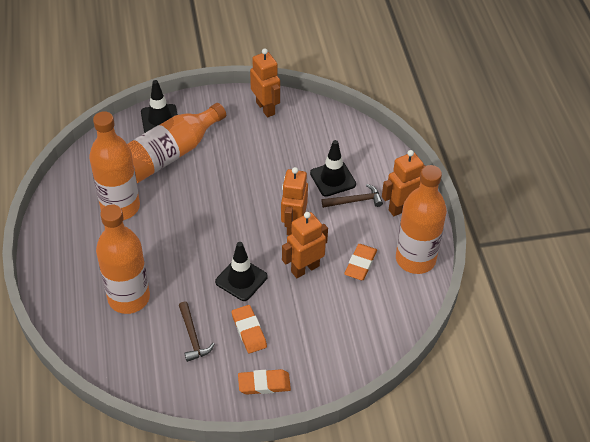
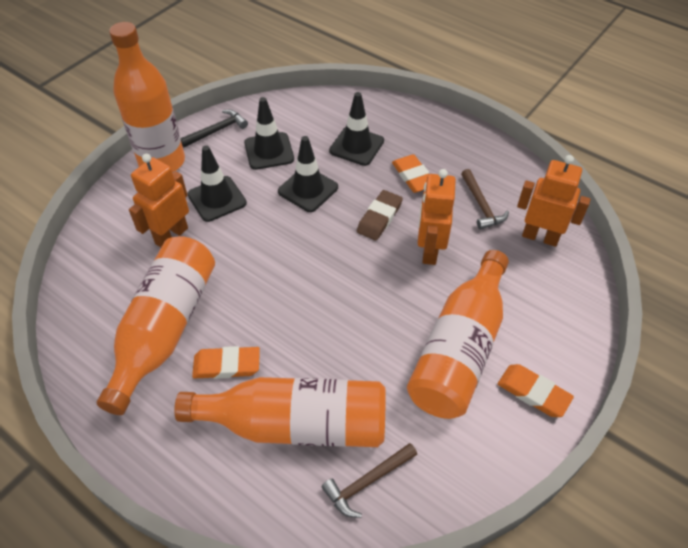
black hammer: 0 -> 1
black traffic cone: 3 -> 4
brown eraser: 0 -> 1
orange robot: 4 -> 3

